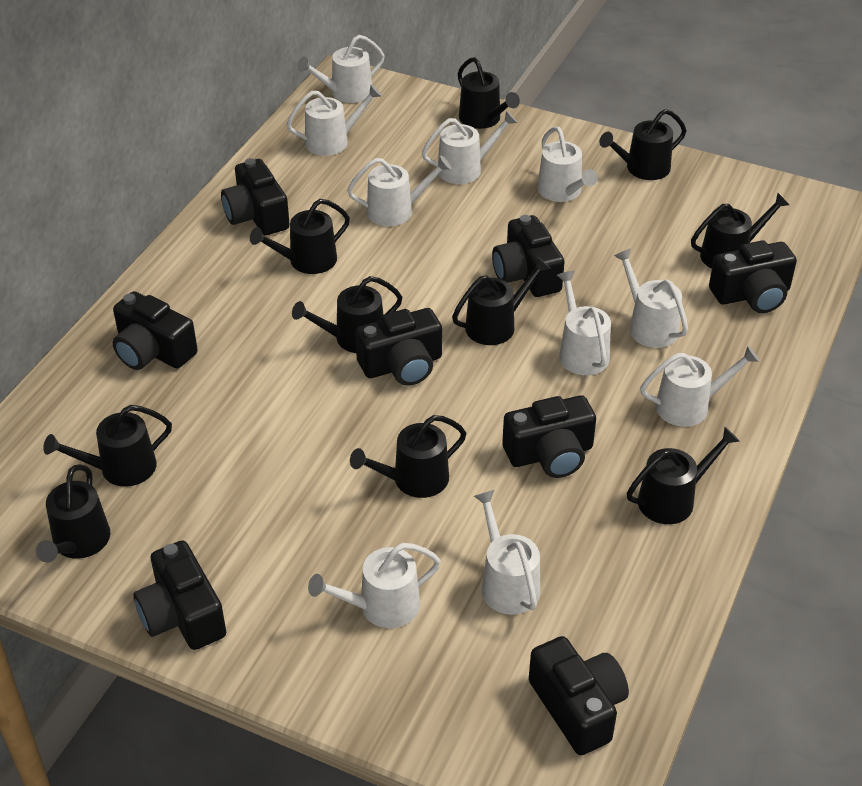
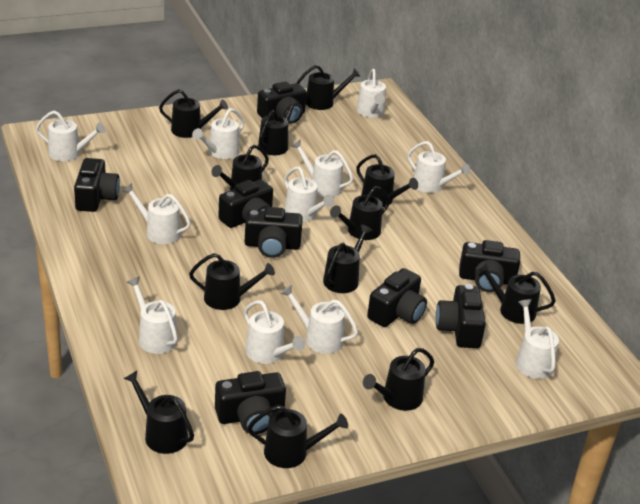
black watering can: 10 -> 12
white watering can: 10 -> 11

